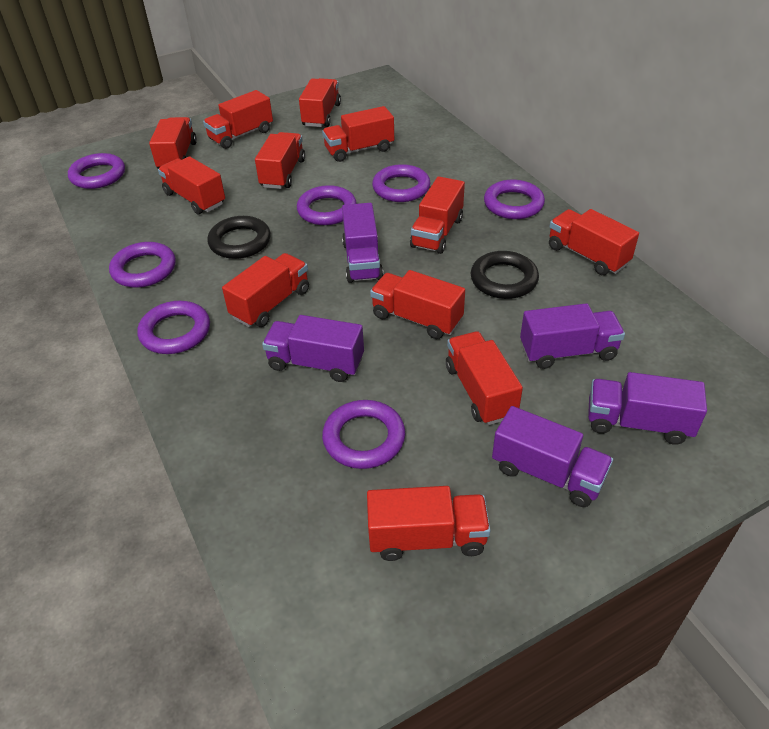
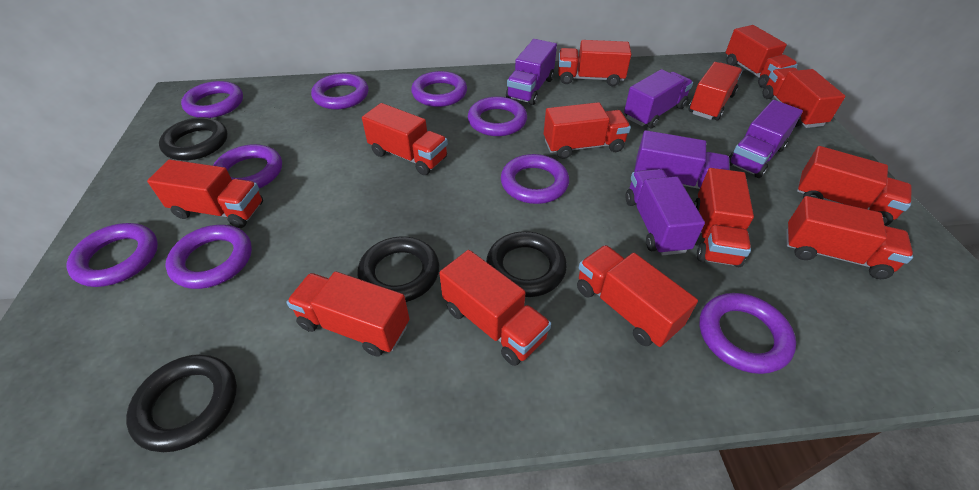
black ring: 2 -> 4
purple ring: 7 -> 9
red truck: 12 -> 13

